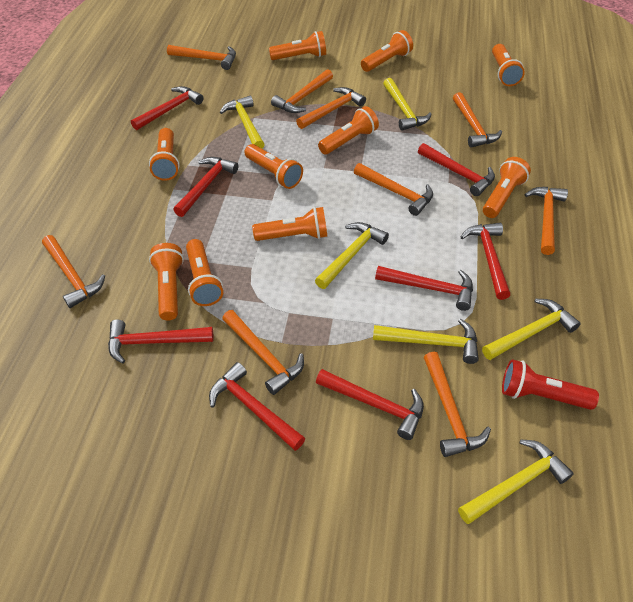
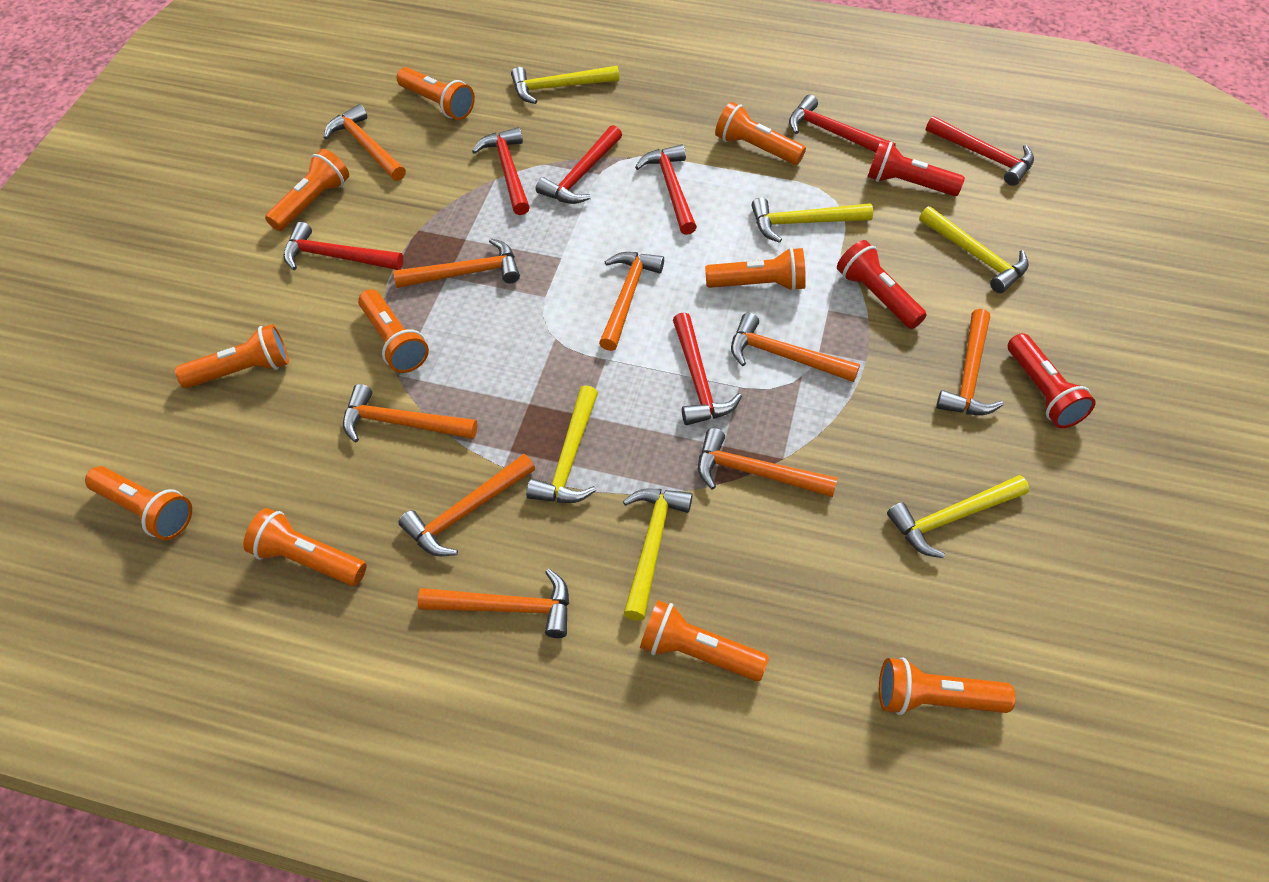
red flashlight: 1 -> 3
red hammer: 8 -> 7

